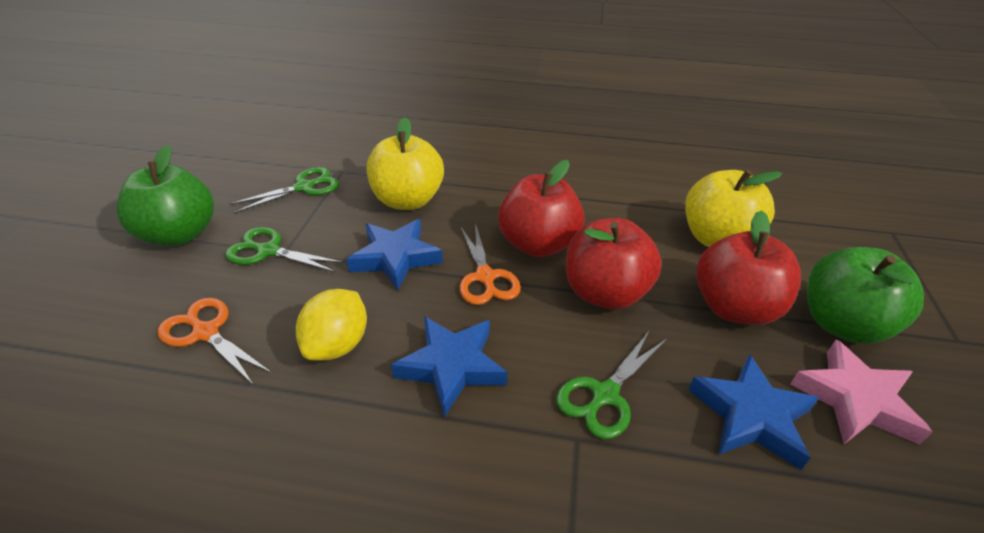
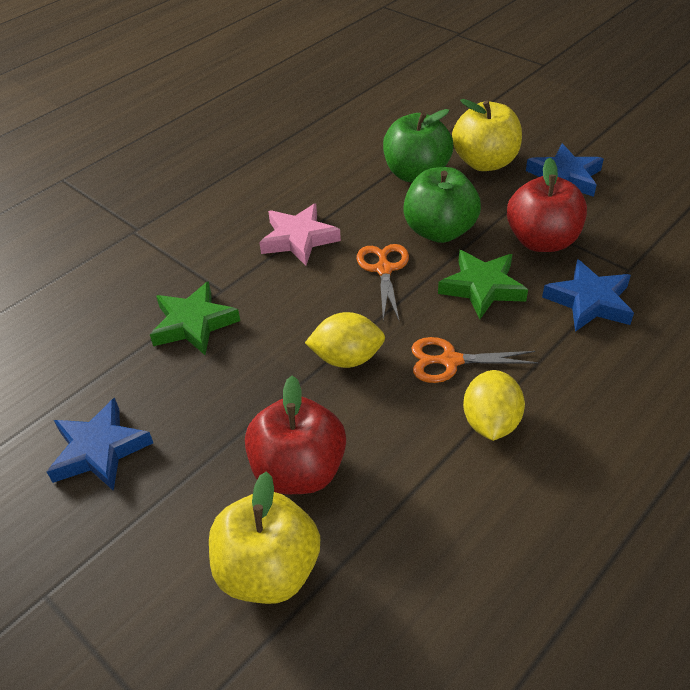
green scissors: 3 -> 0
green star: 0 -> 2
red apple: 3 -> 2
yellow lemon: 1 -> 2

